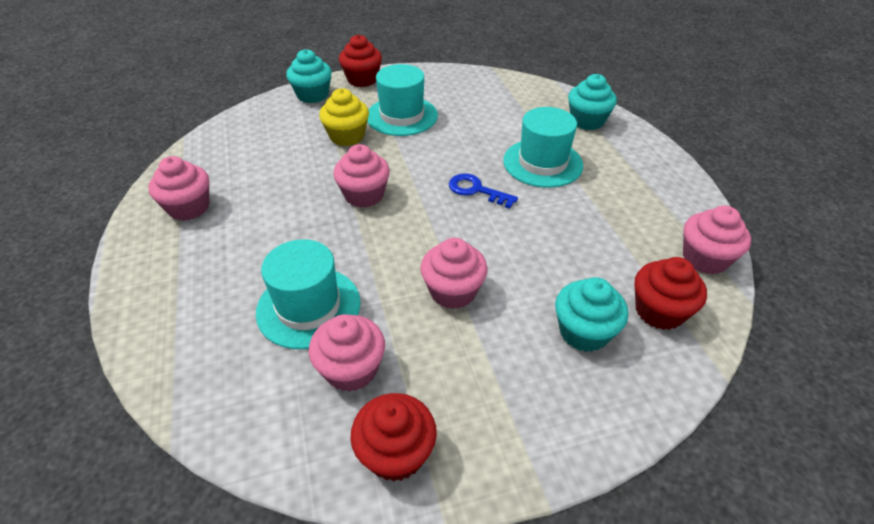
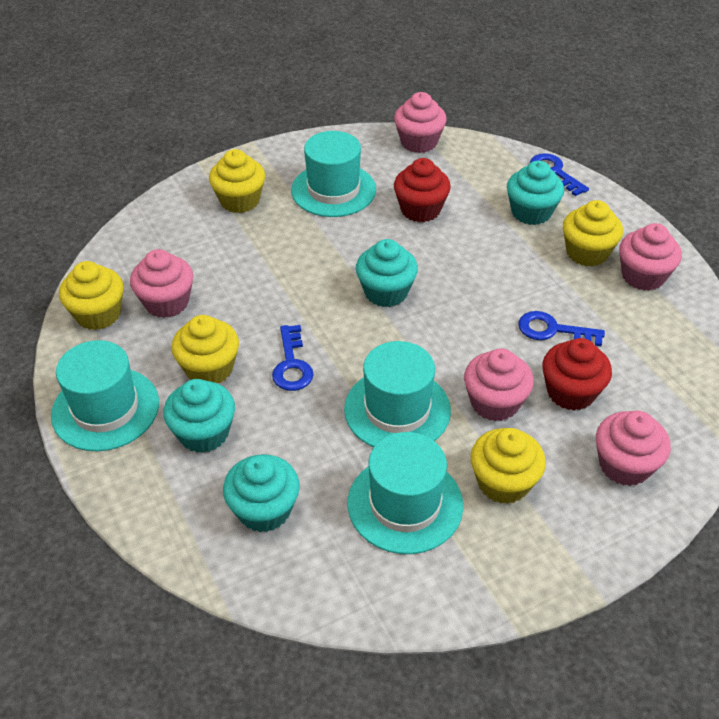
blue key: 1 -> 3
red cupcake: 3 -> 2
turquoise cupcake: 3 -> 4
turquoise hat: 3 -> 4
yellow cupcake: 1 -> 5

